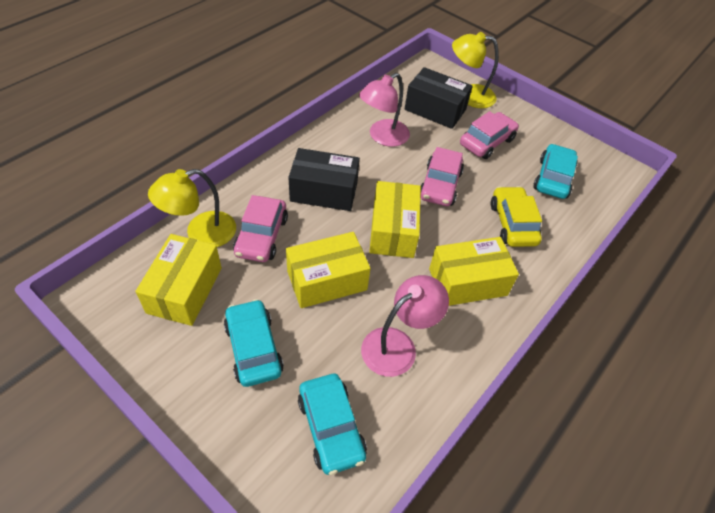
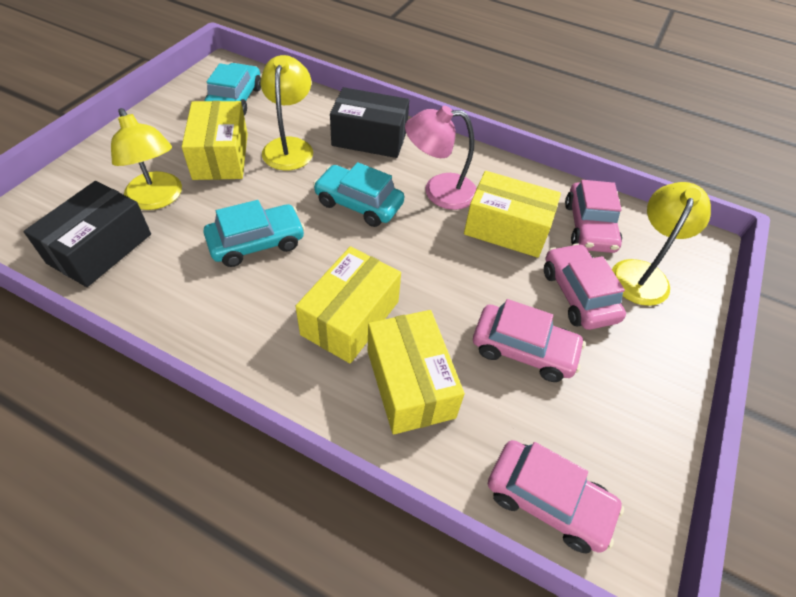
pink car: 3 -> 4
pink lamp: 2 -> 1
yellow car: 1 -> 0
yellow lamp: 2 -> 3

